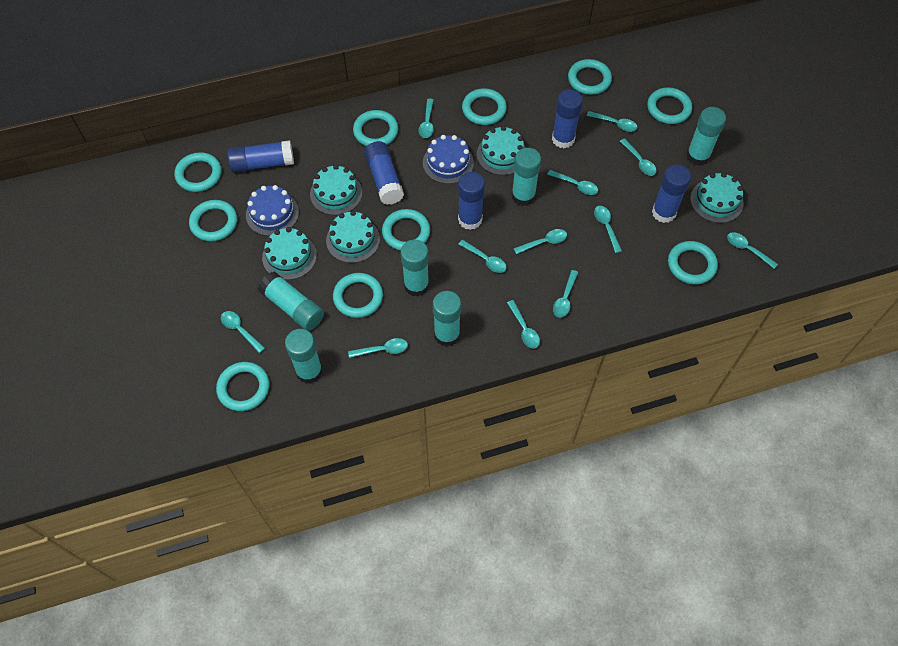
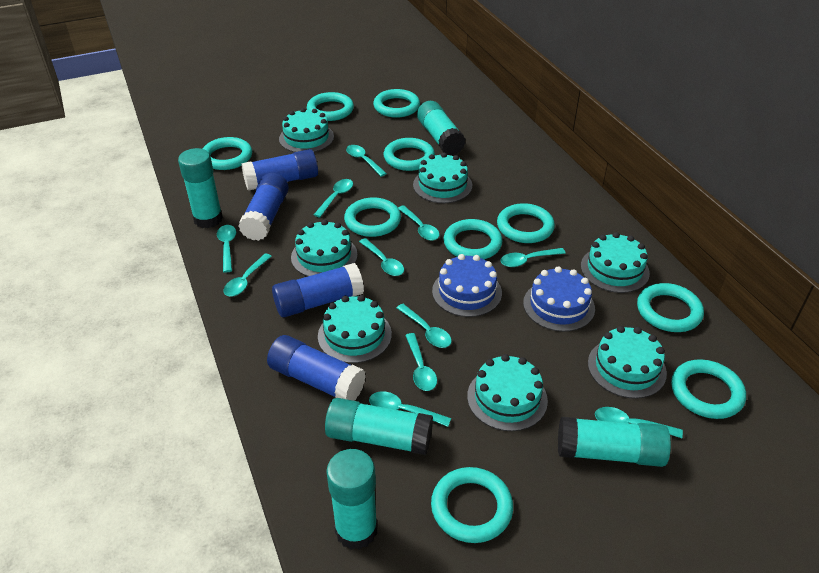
blue glue stick: 5 -> 4
turquoise cake: 5 -> 7
turquoise glue stick: 6 -> 5
turquoise spoon: 12 -> 11

